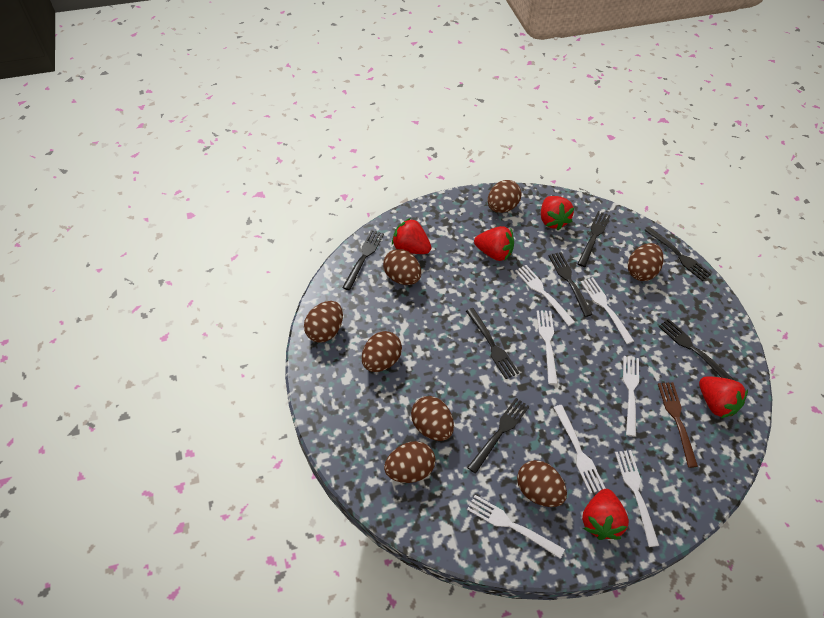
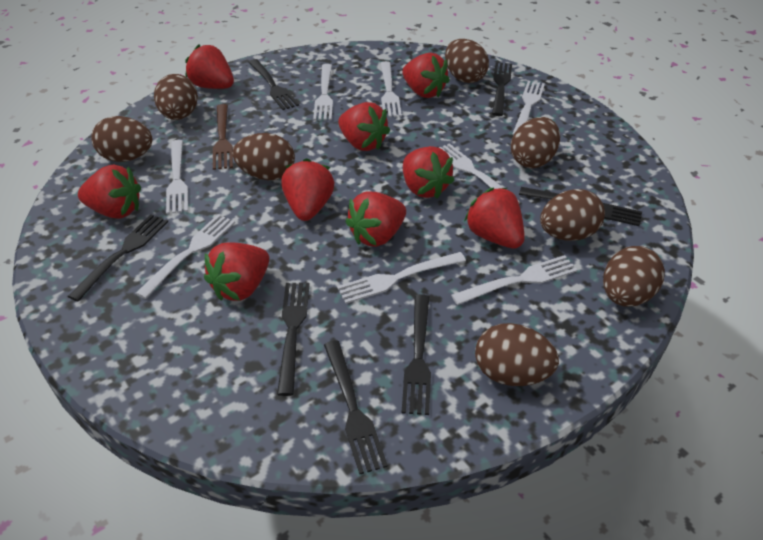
red strawberry: 5 -> 9
white fork: 7 -> 8

